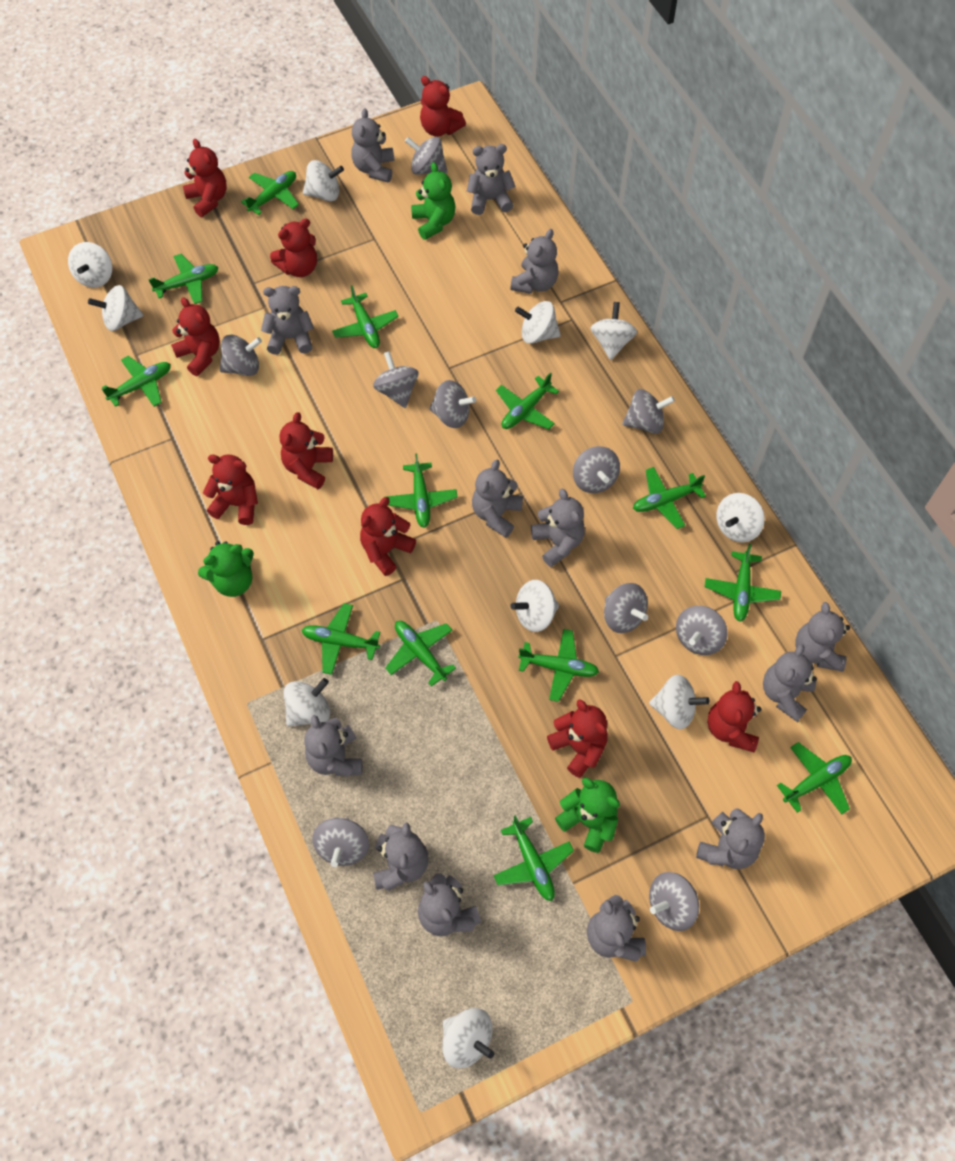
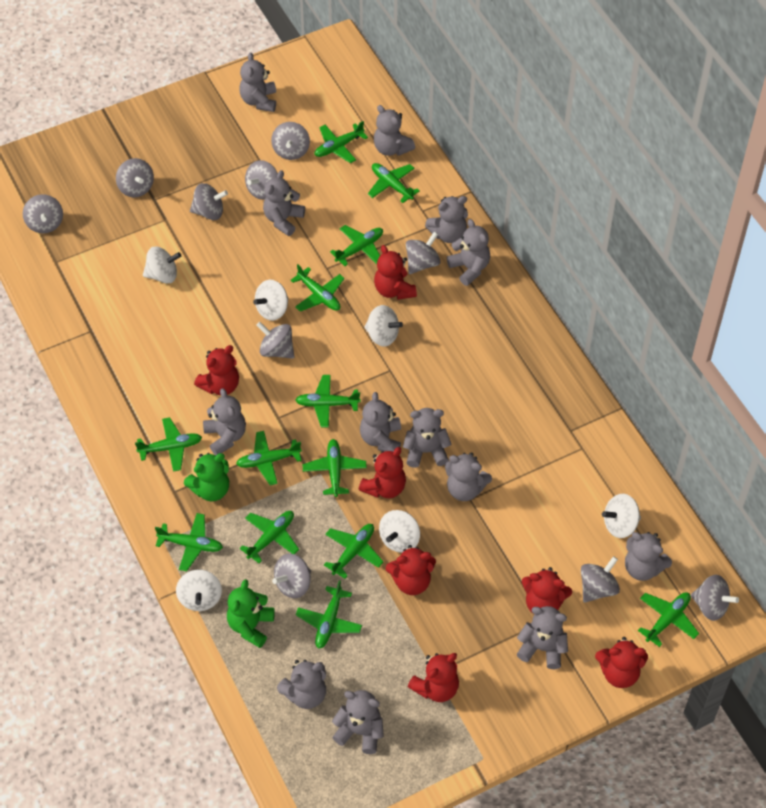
green teddy bear: 3 -> 2
red teddy bear: 9 -> 7
white spinning top: 10 -> 6

